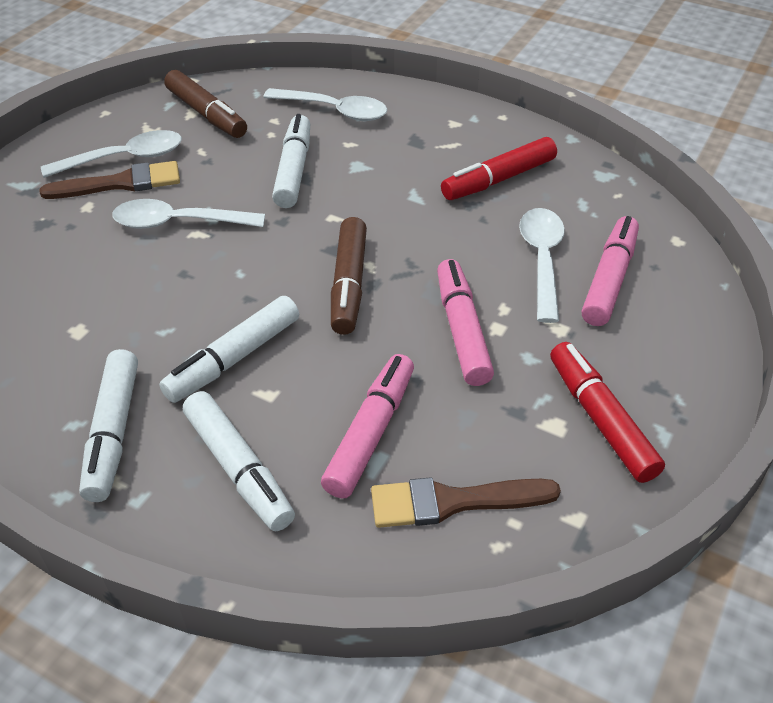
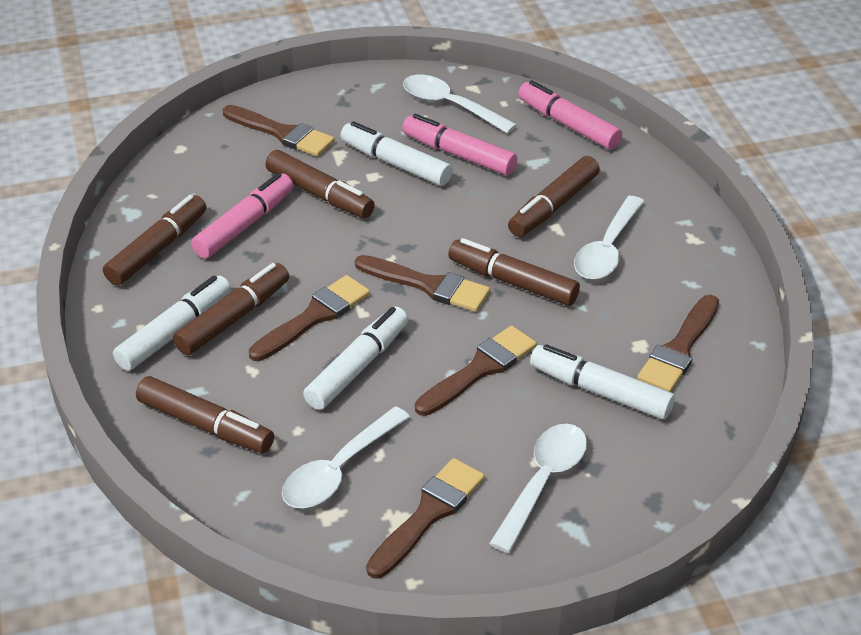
brown brush: 2 -> 6
brown marker: 2 -> 6
red marker: 2 -> 0

